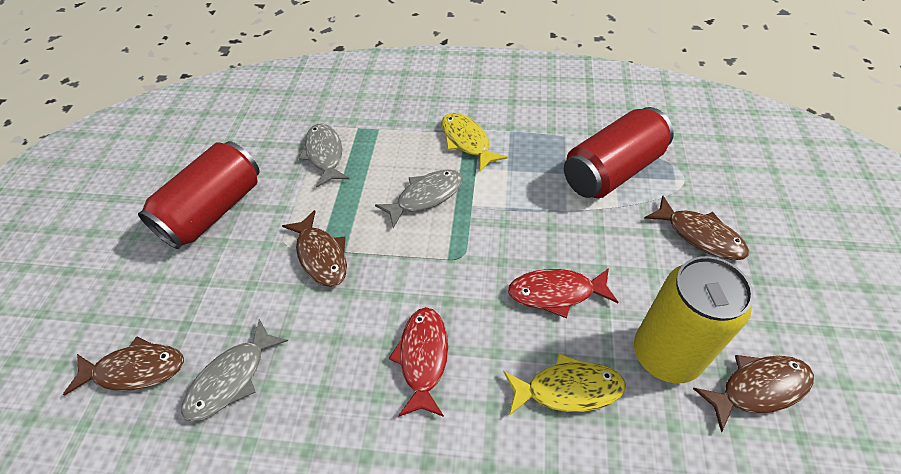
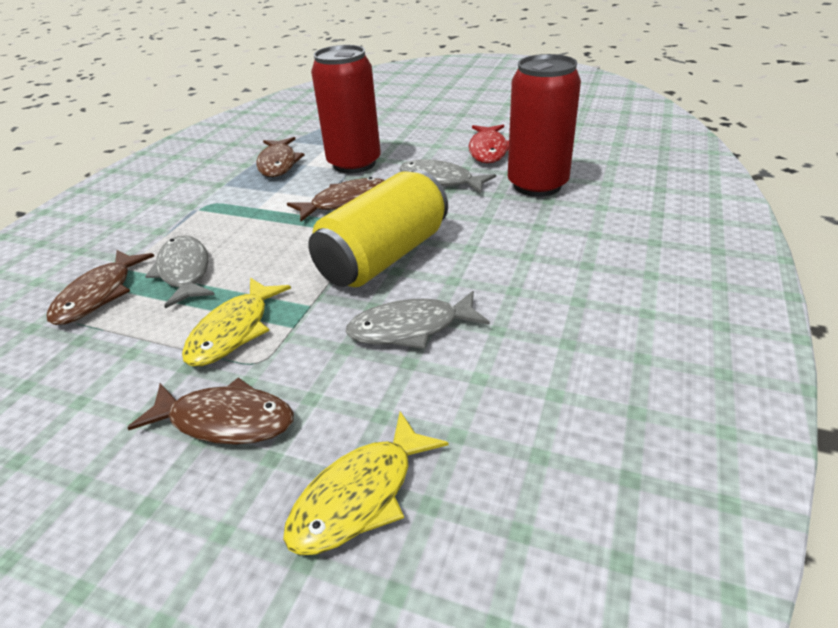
red fish: 2 -> 1

